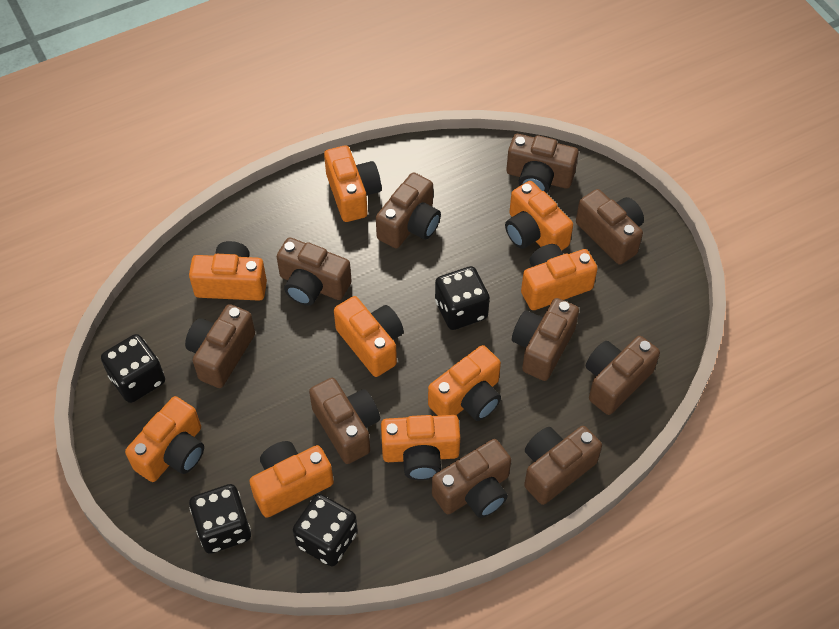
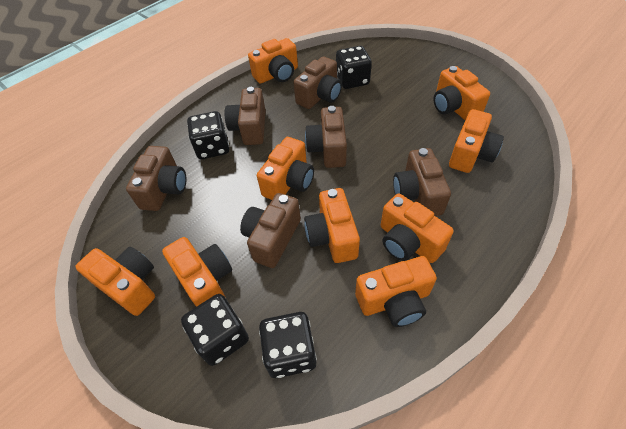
brown camera: 10 -> 6

